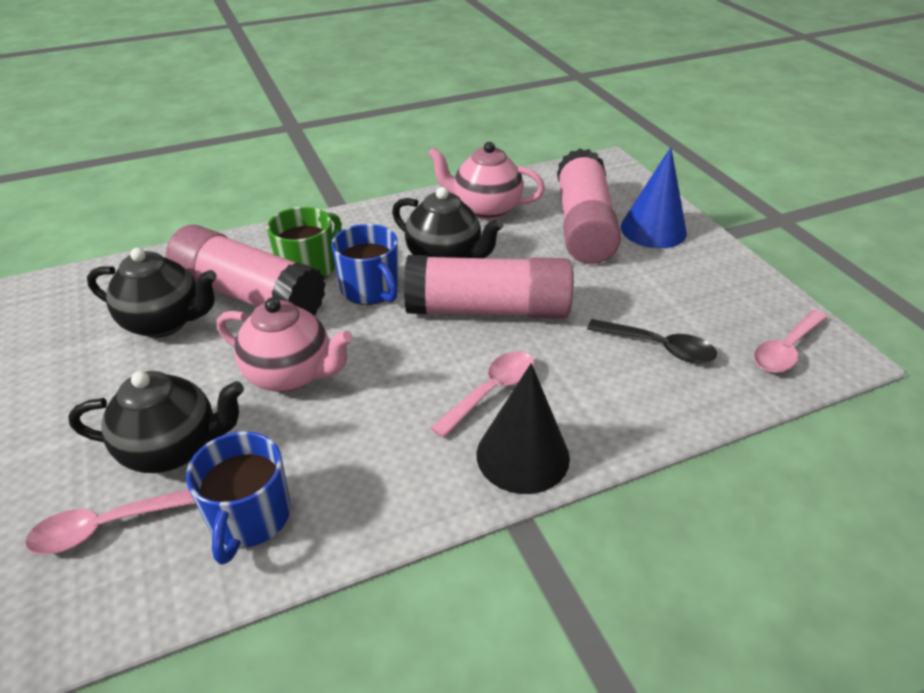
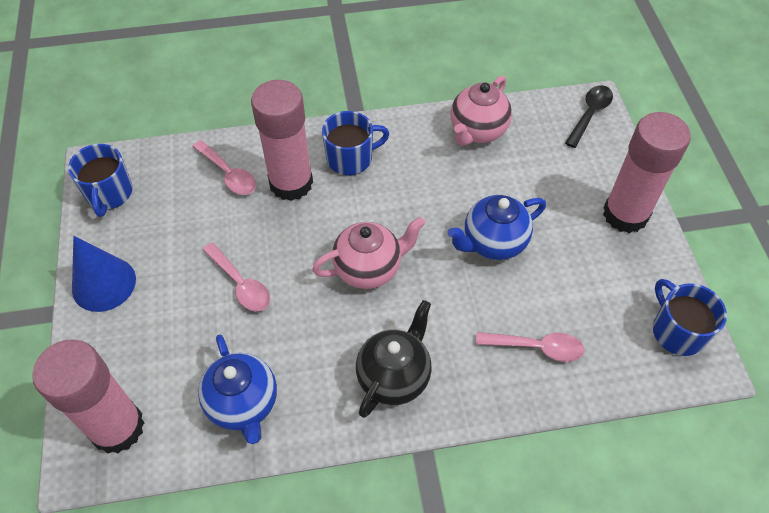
black cone: 1 -> 0
black teapot: 3 -> 1
blue mug: 2 -> 3
blue teapot: 0 -> 2
green mug: 1 -> 0

